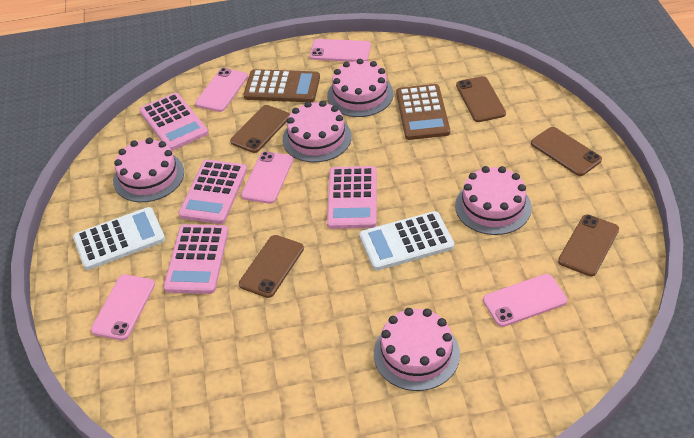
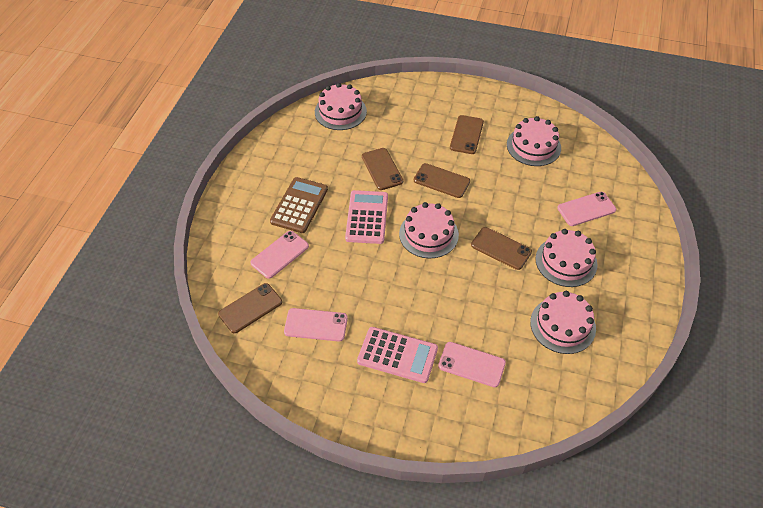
brown calculator: 2 -> 1
pink calculator: 4 -> 2
pink phone: 5 -> 4
white calculator: 2 -> 0

